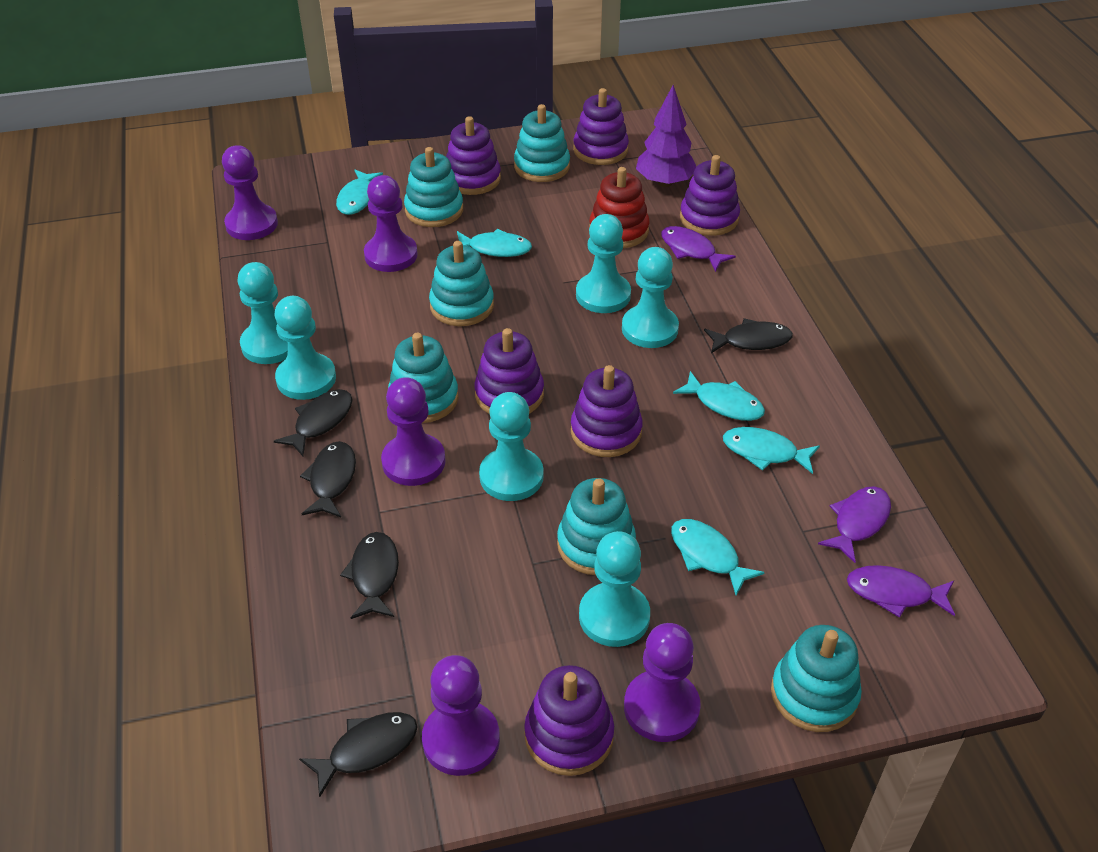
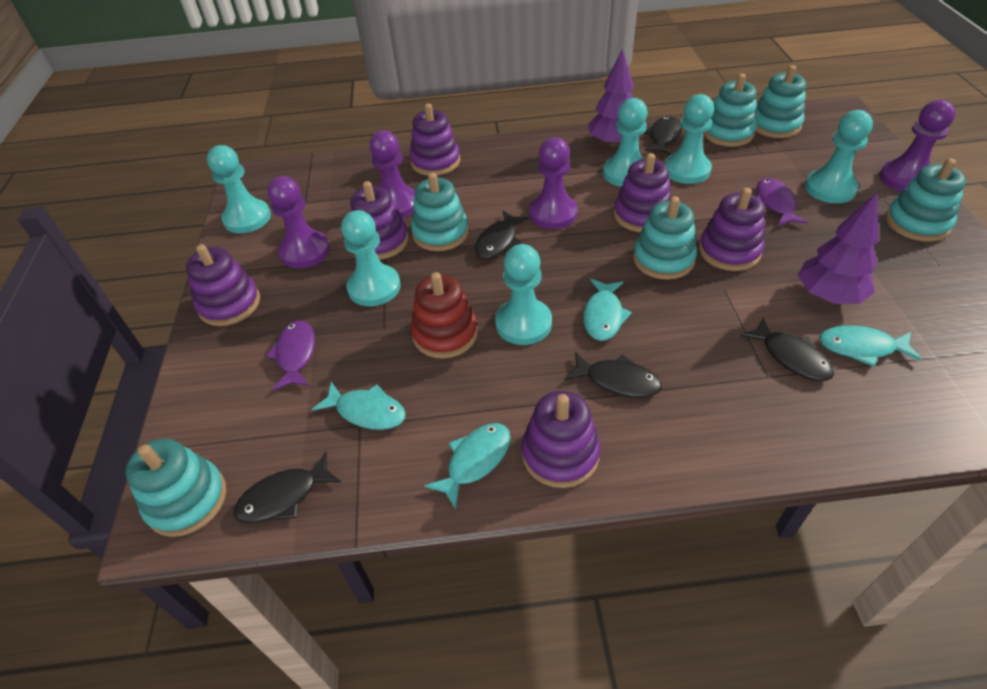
purple fish: 3 -> 2
purple pawn: 5 -> 4
purple tree: 1 -> 2
turquoise fish: 5 -> 4

